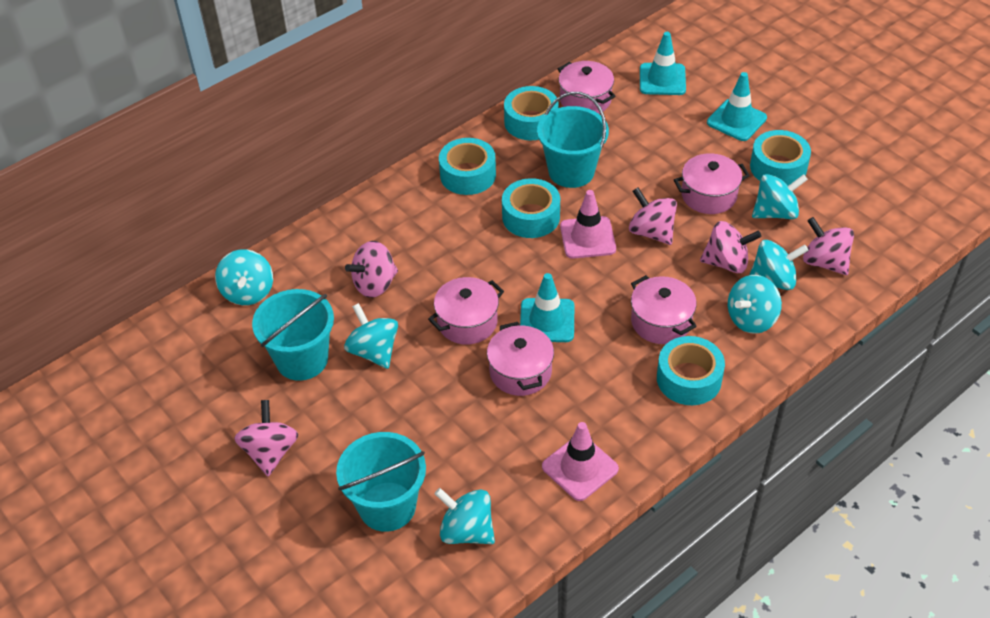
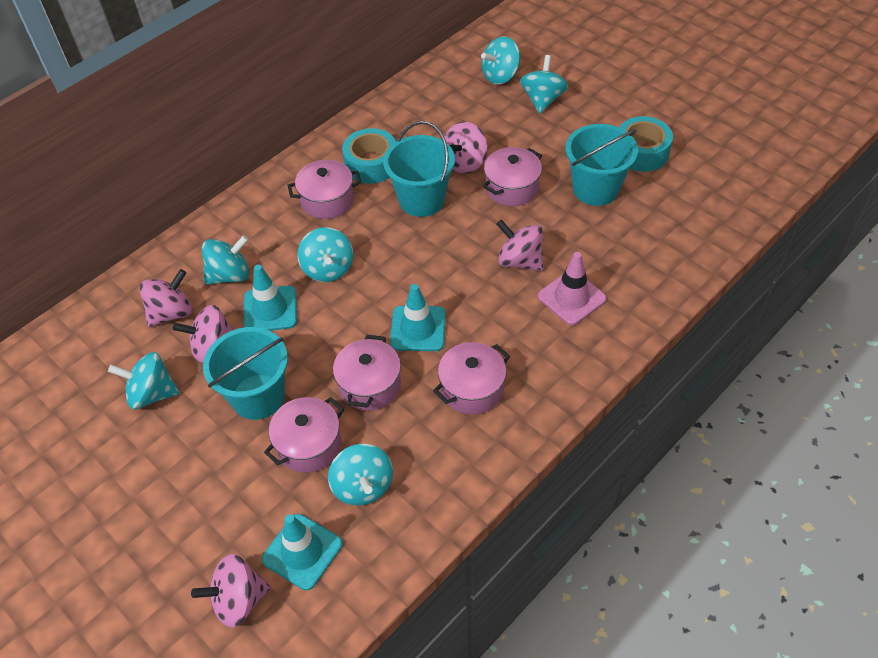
pink traffic cone: 2 -> 1
turquoise tape: 5 -> 2

